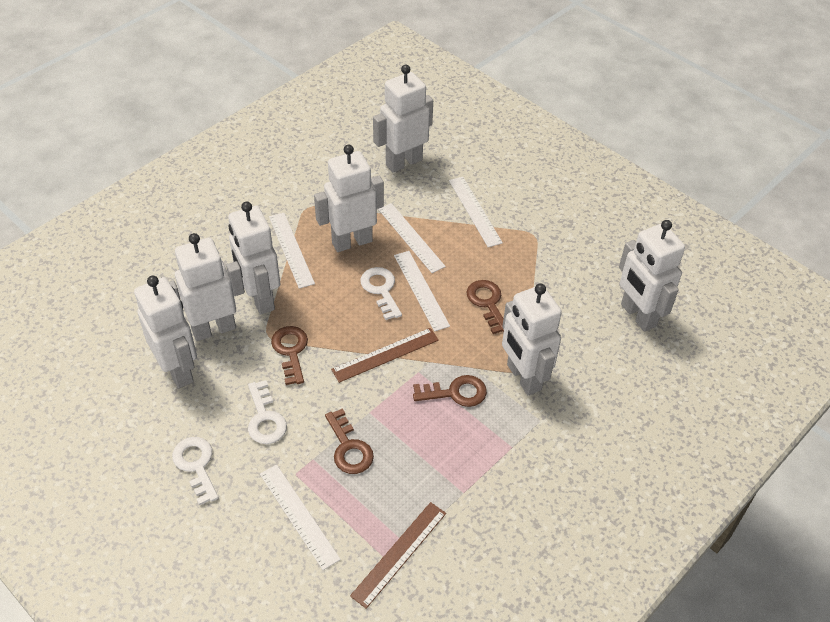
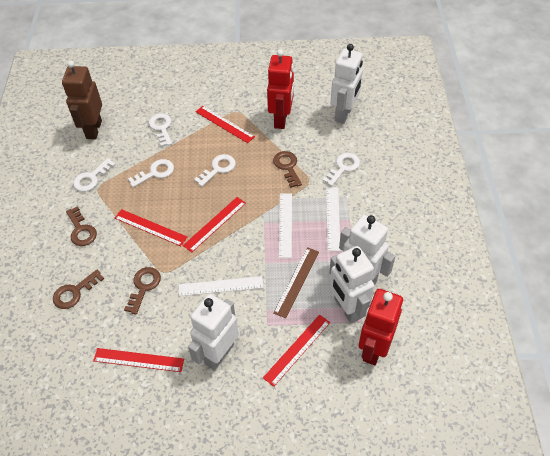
brown robot: 0 -> 1
brown ruler: 2 -> 1
red robot: 0 -> 2
red ruler: 0 -> 5
white key: 3 -> 5
white robot: 7 -> 4
white ruler: 5 -> 3

